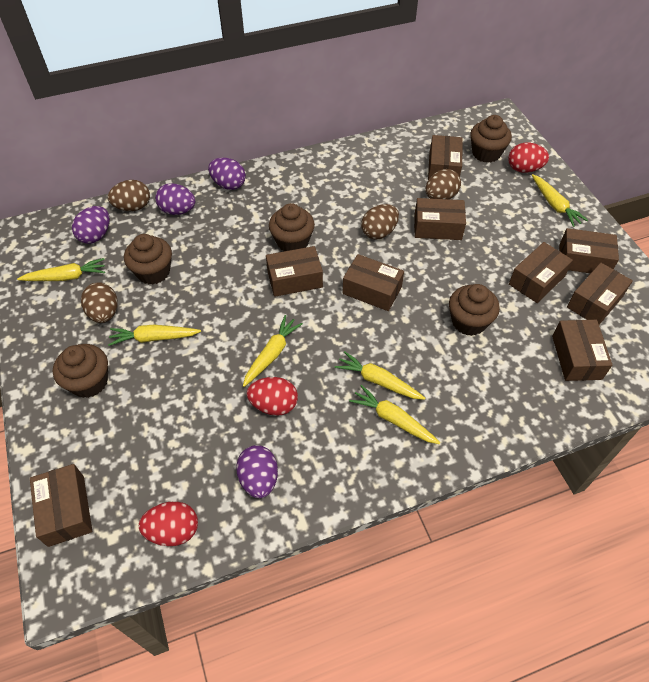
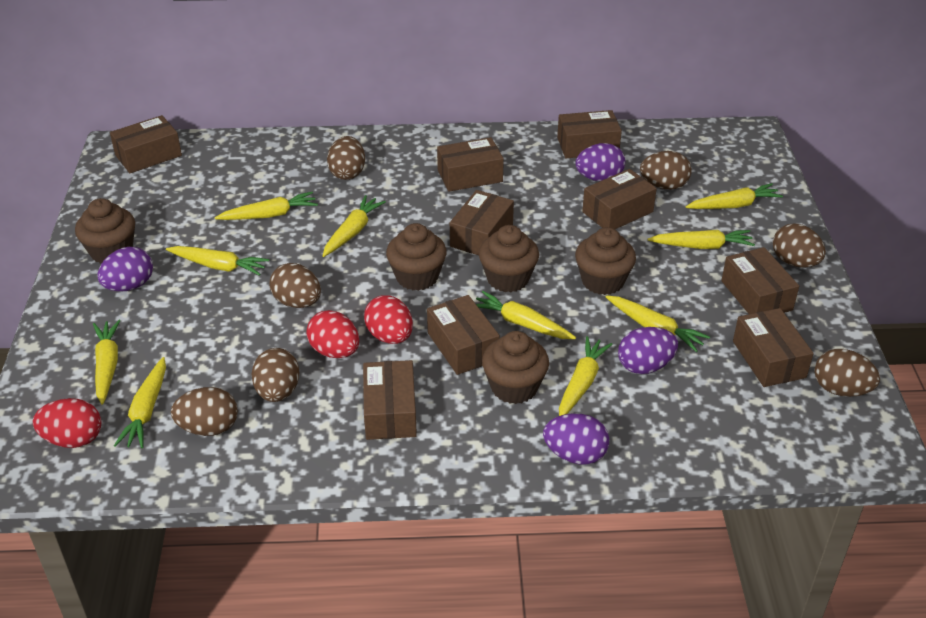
brown egg: 4 -> 7
yellow carrot: 6 -> 10

